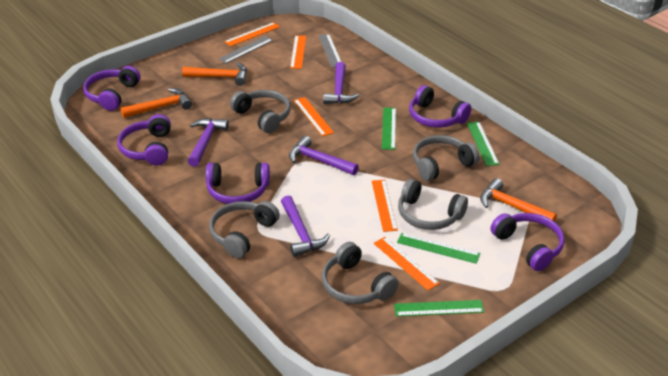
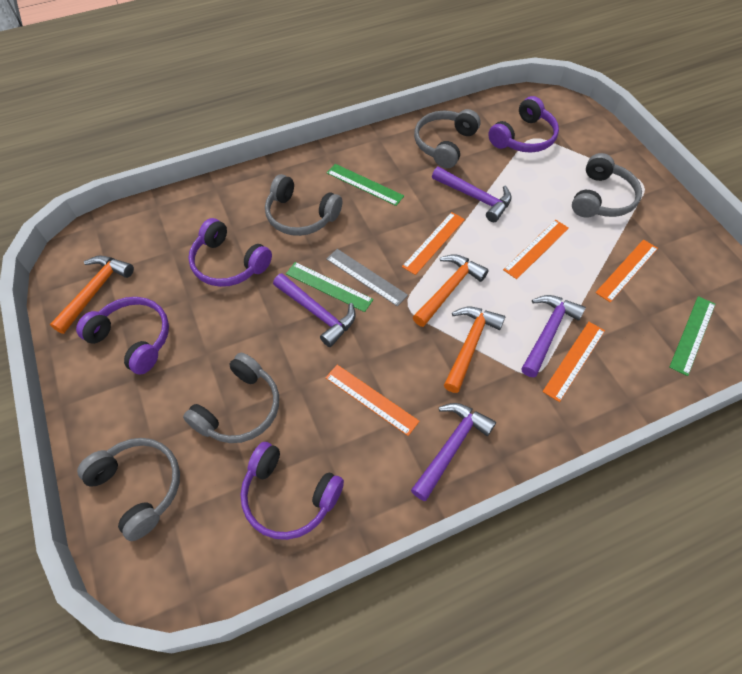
green ruler: 4 -> 3
grey ruler: 2 -> 1
purple headphones: 5 -> 4

